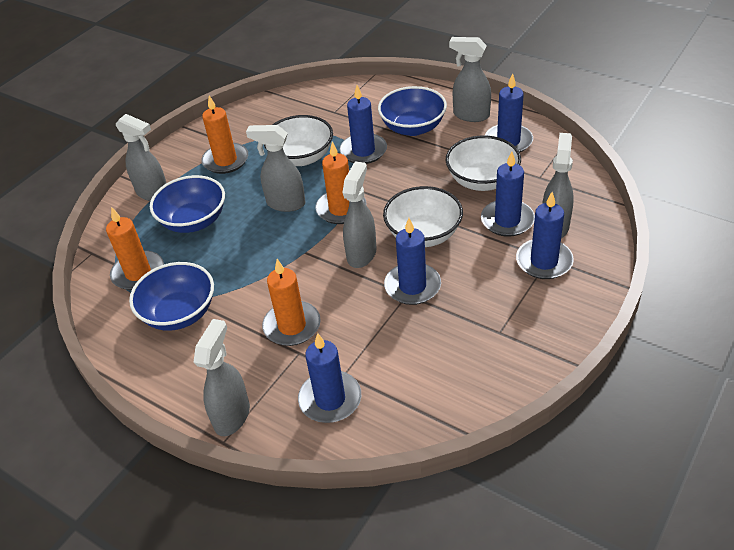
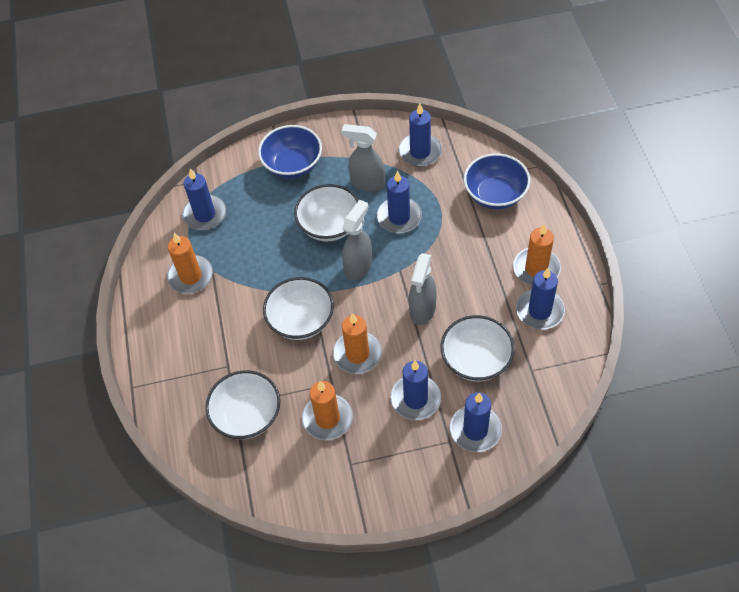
blue bowl: 3 -> 2
grey spray bottle: 6 -> 3
white bowl: 3 -> 4

